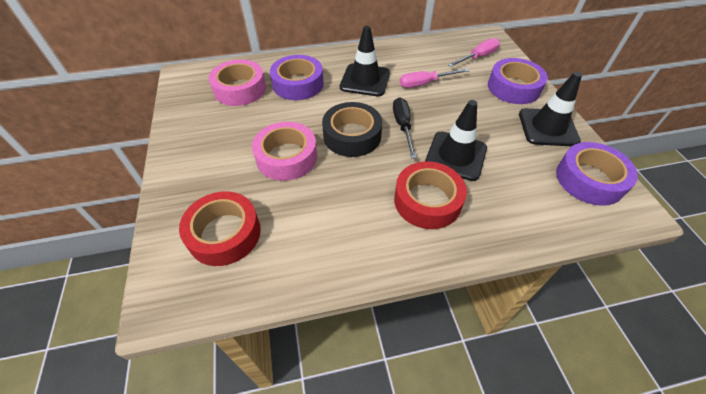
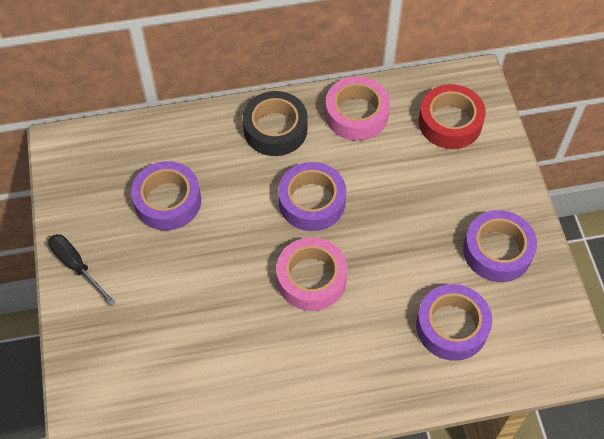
black traffic cone: 3 -> 0
pink screwdriver: 2 -> 0
purple tape: 3 -> 4
red tape: 2 -> 1

